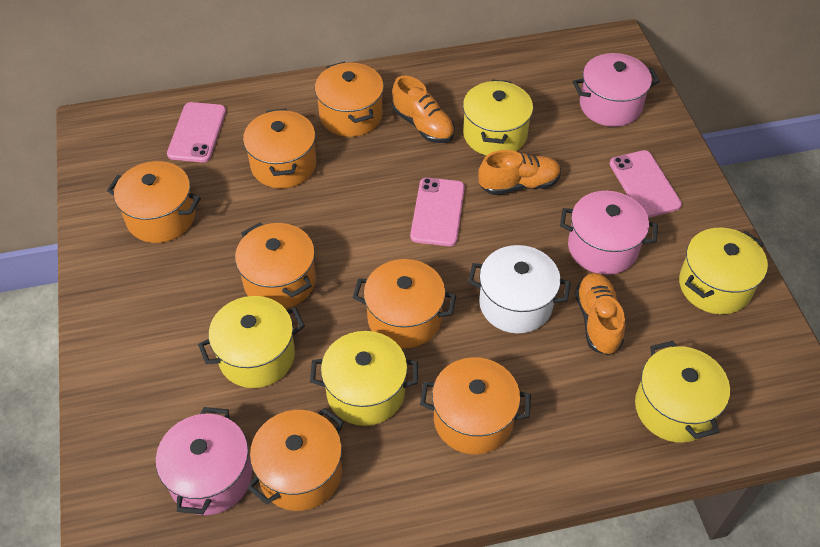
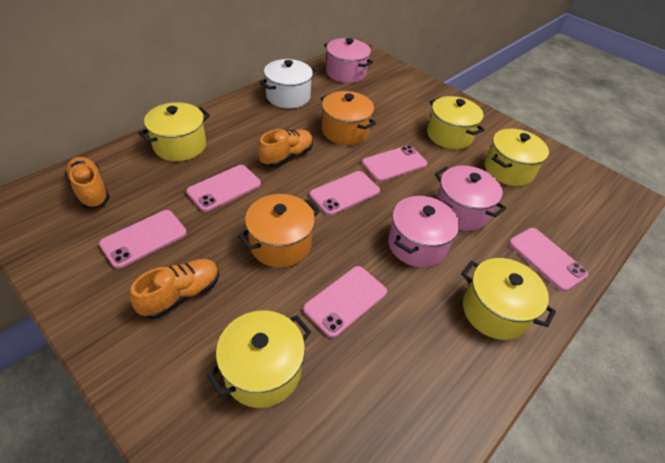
orange pot: 7 -> 2
pink phone: 3 -> 6

